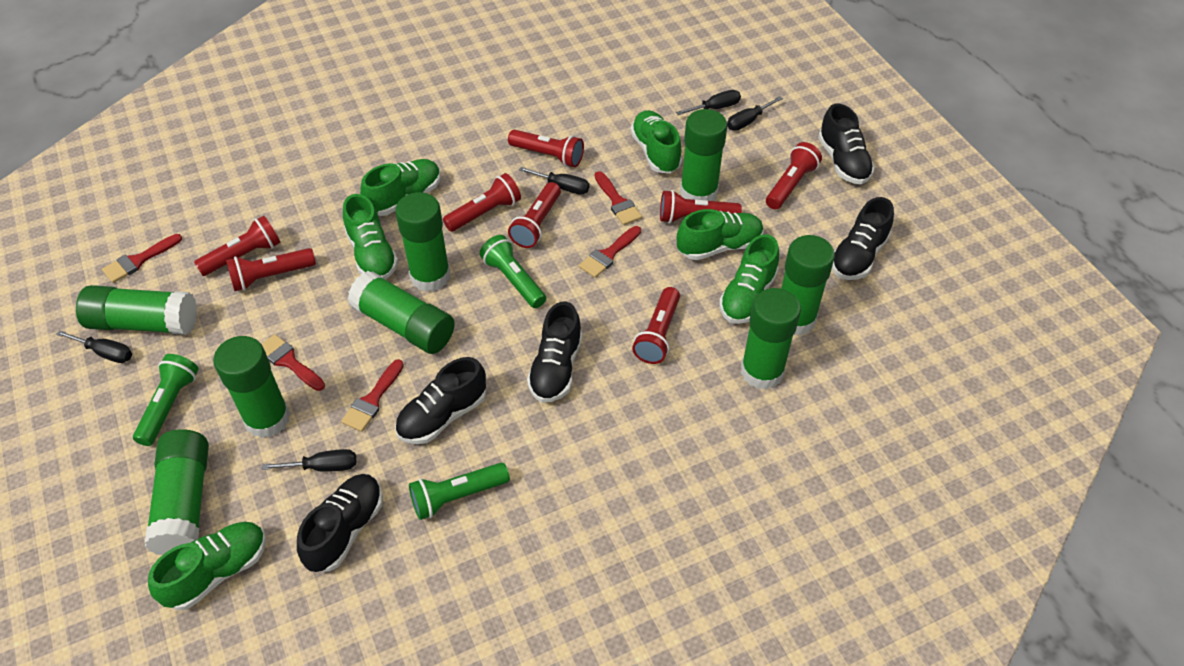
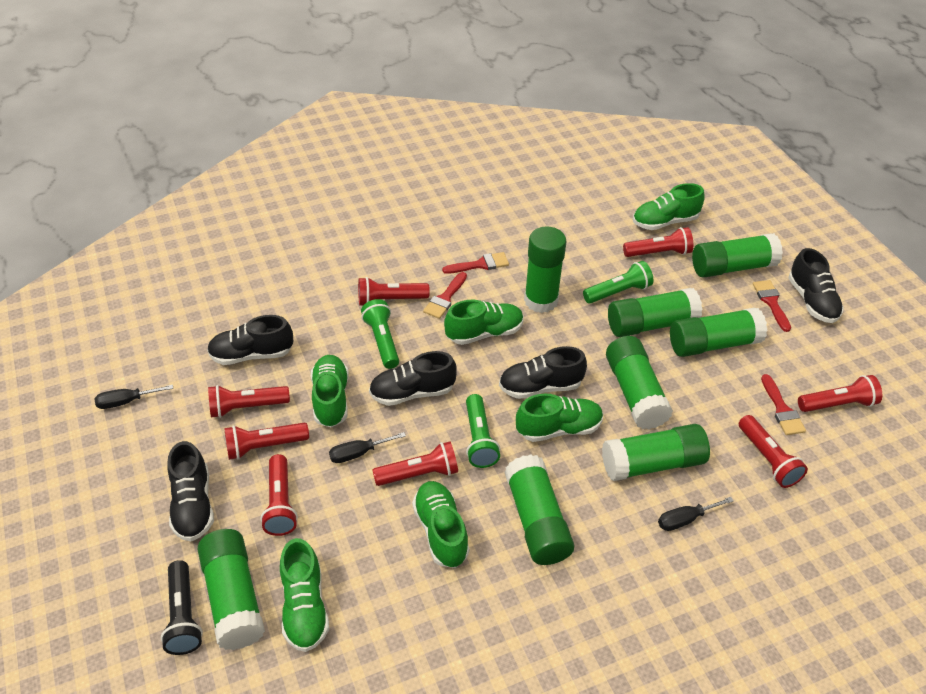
black flashlight: 0 -> 1
black screwdriver: 5 -> 3
red brush: 5 -> 4

